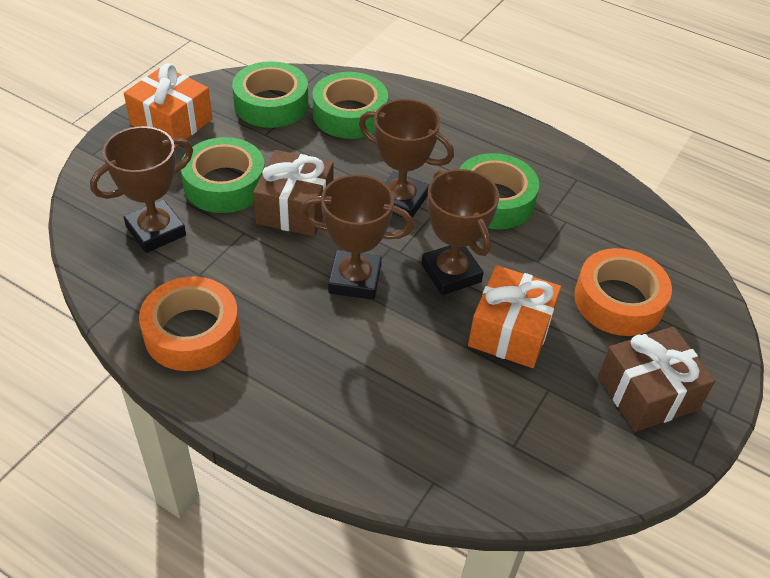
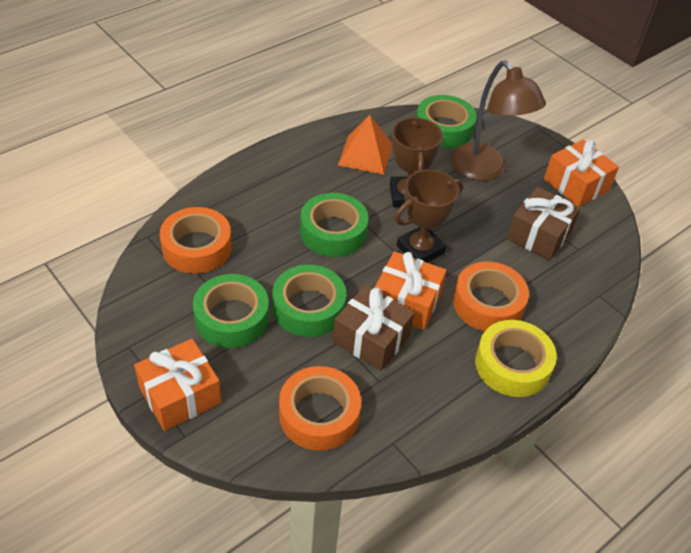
brown lamp: 0 -> 1
brown trophy: 4 -> 2
orange gift: 2 -> 3
orange pyramid: 0 -> 1
orange tape: 2 -> 3
yellow tape: 0 -> 1

